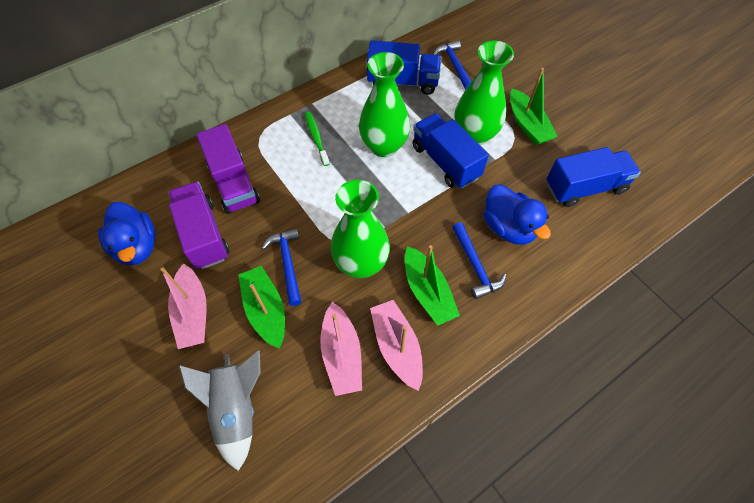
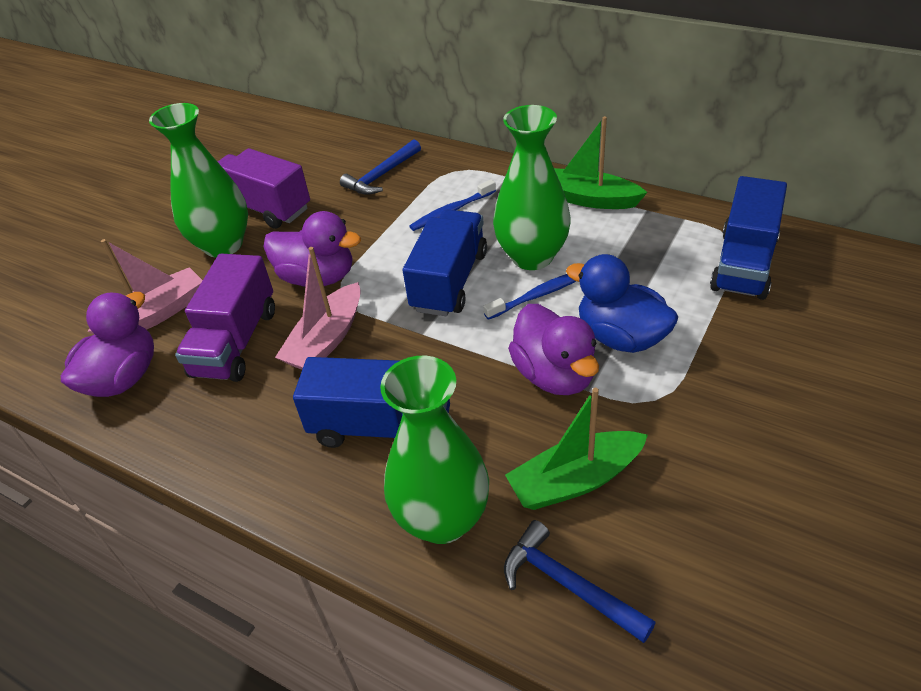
blue duck: 2 -> 1
blue hammer: 3 -> 2
blue toothbrush: 0 -> 2
green boat: 3 -> 2
green toothbrush: 1 -> 0
grey rocket: 1 -> 0
pink boat: 3 -> 2
purple duck: 0 -> 3

